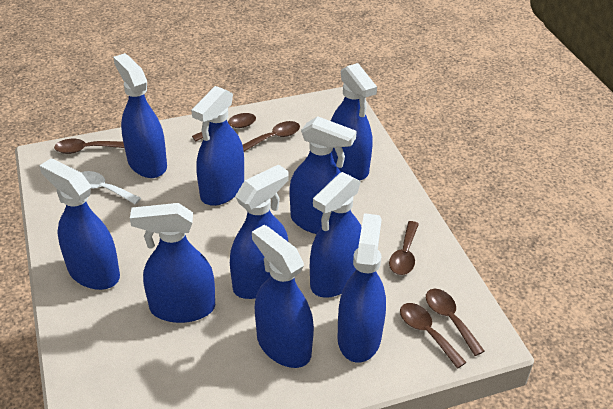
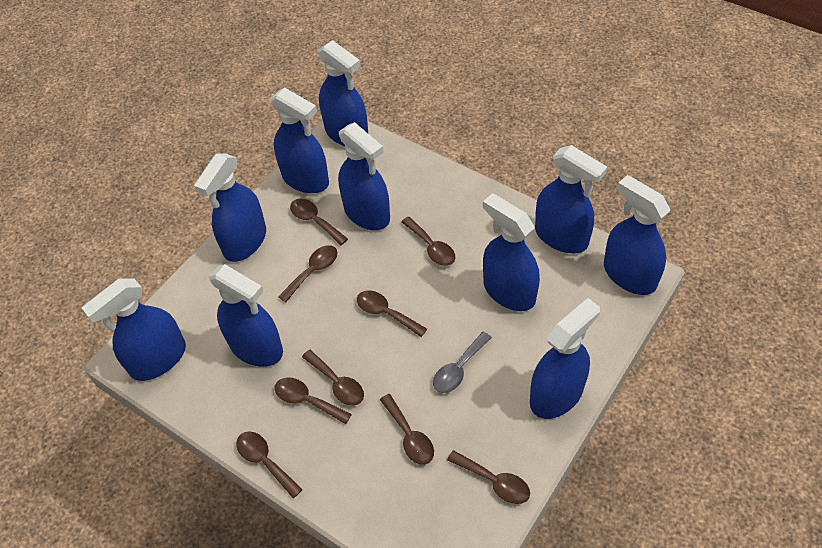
brown spoon: 6 -> 9
grey spoon: 0 -> 1
white spoon: 1 -> 0

